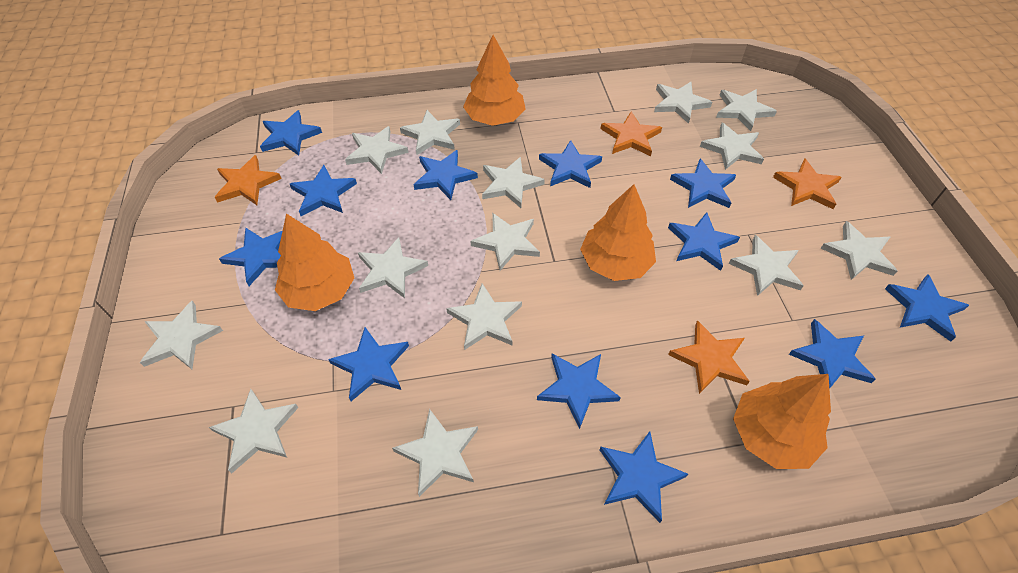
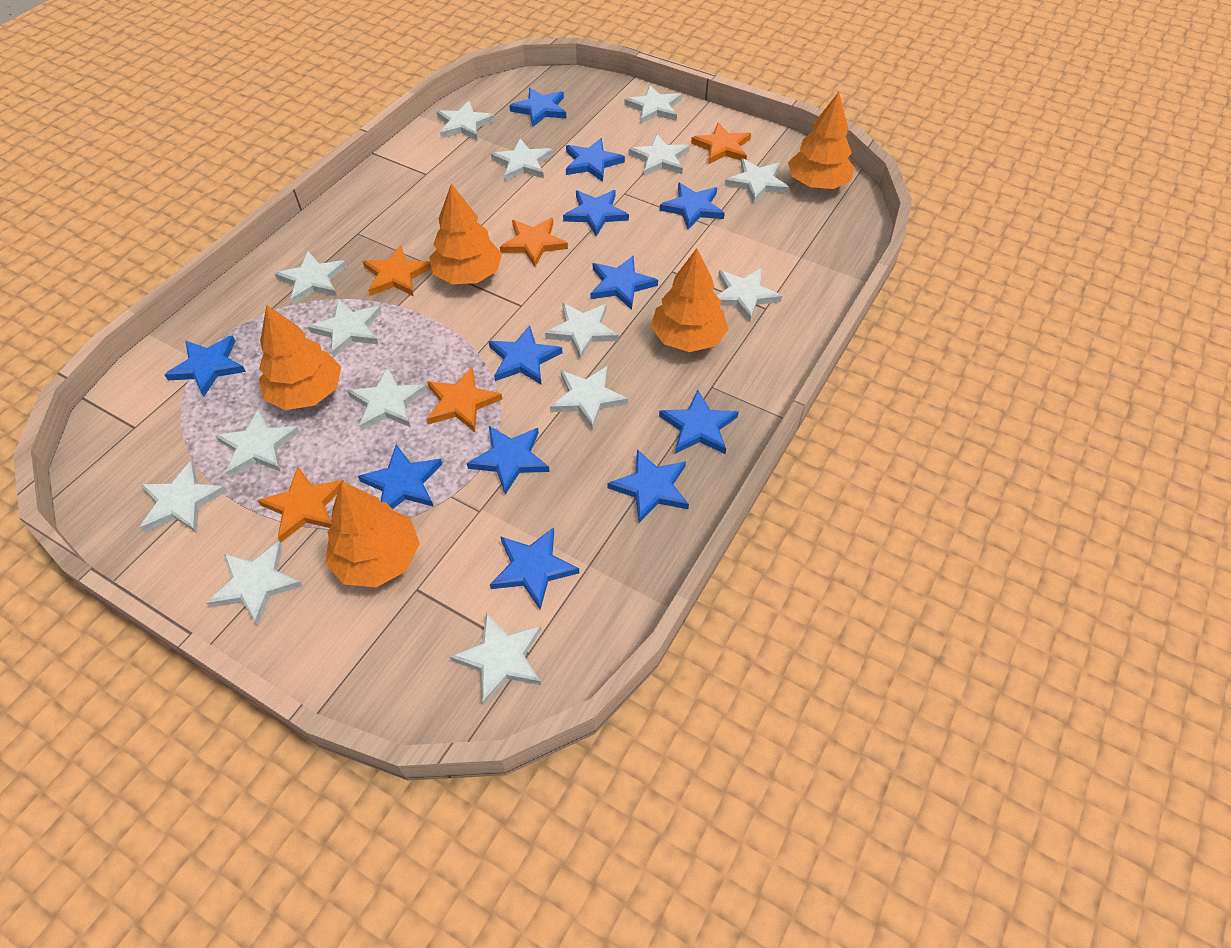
orange star: 4 -> 5
orange tree: 4 -> 5
white star: 14 -> 15

